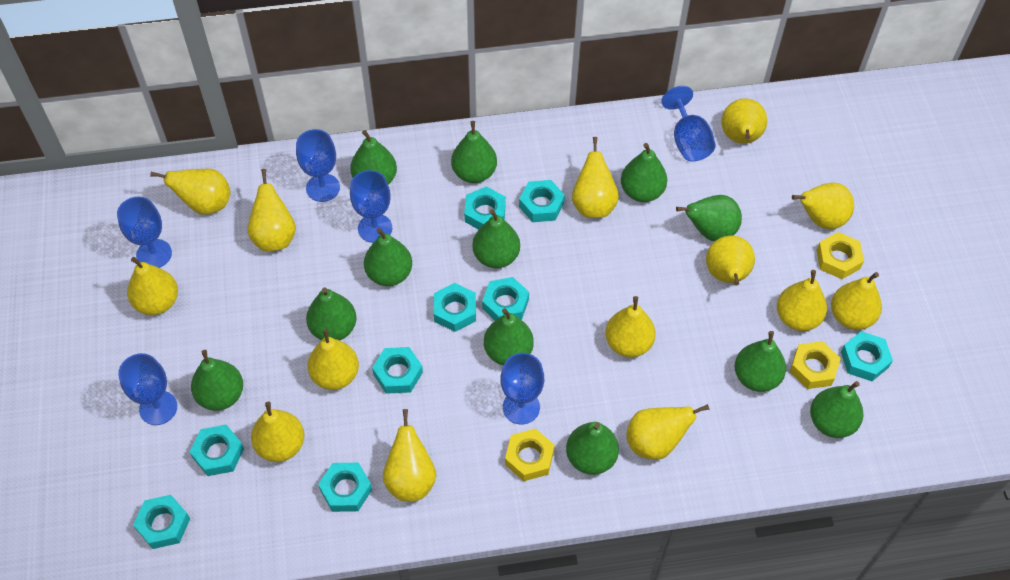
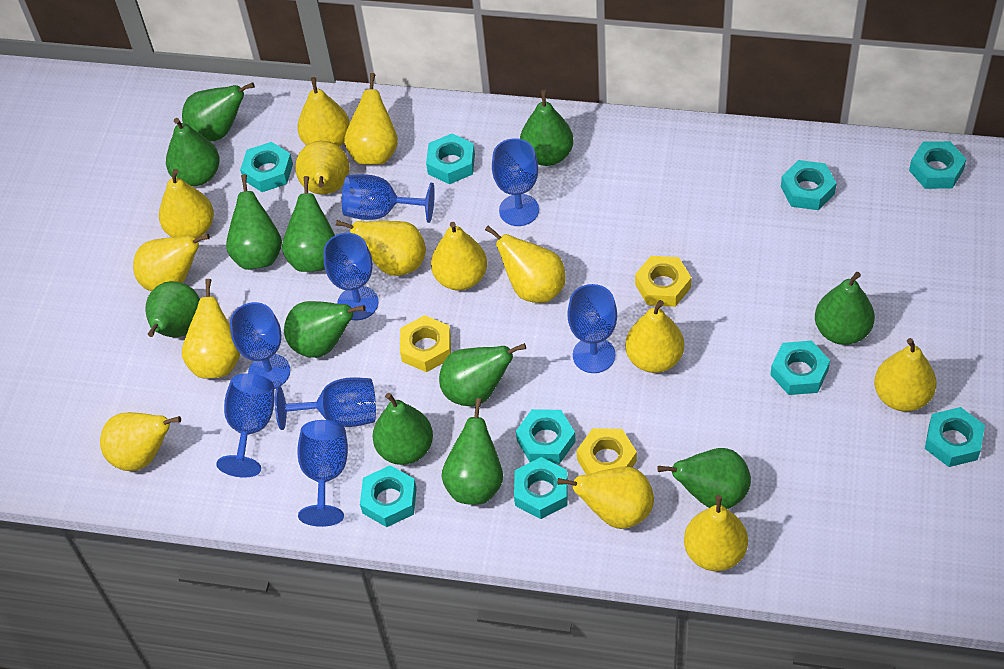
blue goblet: 6 -> 8

